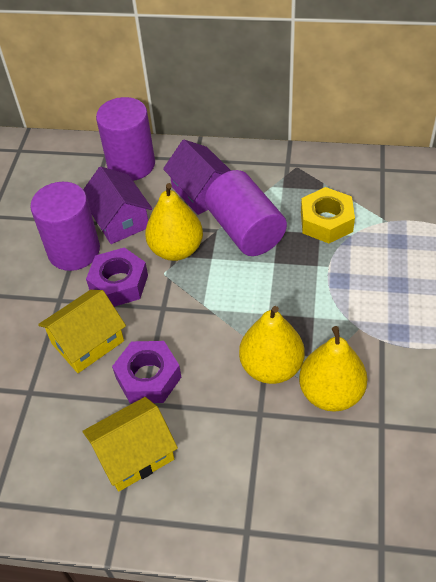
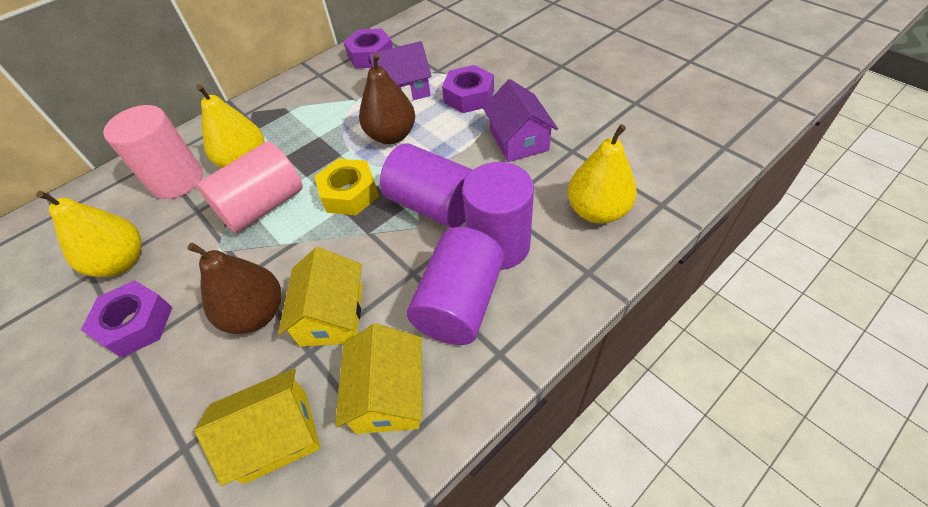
brown pear: 0 -> 2
pink cylinder: 0 -> 2
purple nut: 2 -> 3
yellow house: 2 -> 3

